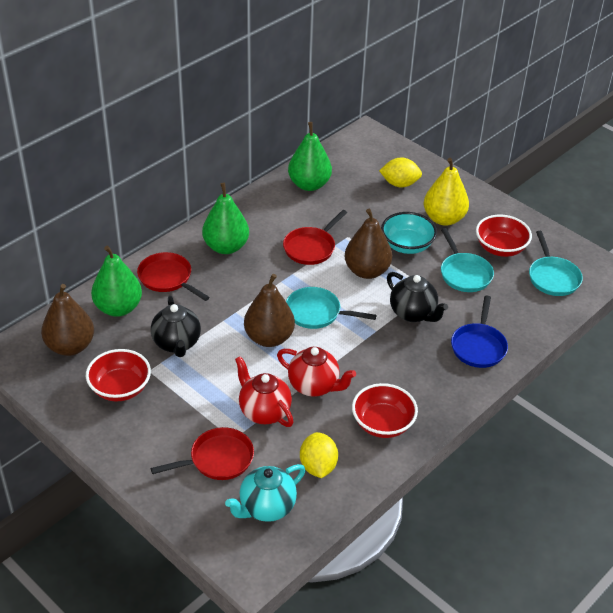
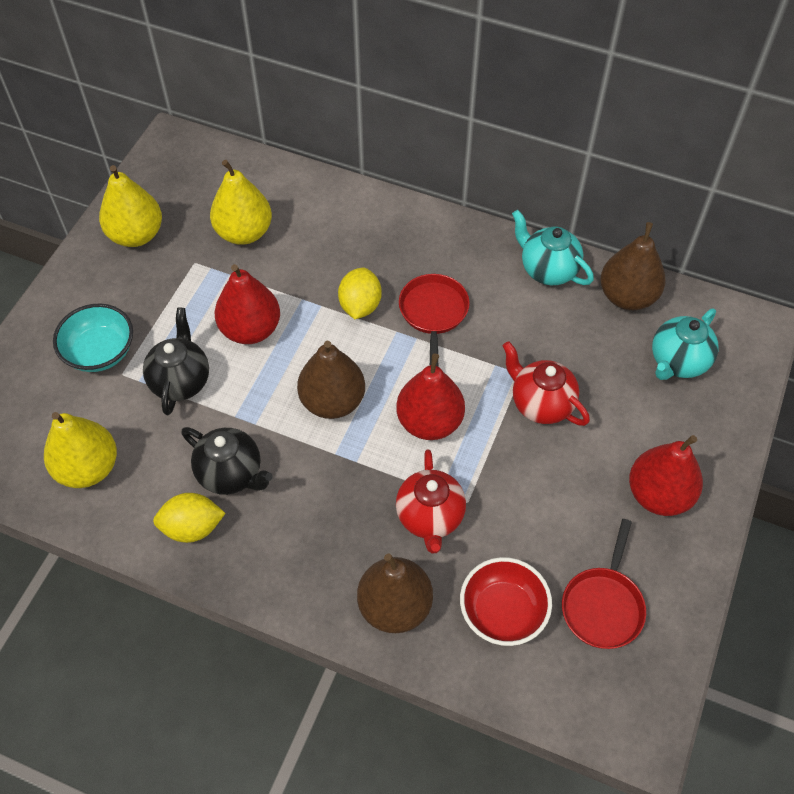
blue pan: 1 -> 0
green pear: 3 -> 0
red bowl: 3 -> 1
red pan: 3 -> 2
red pear: 0 -> 3
turquoise pan: 3 -> 0
turquoise teapot: 1 -> 2
yellow pear: 1 -> 3

